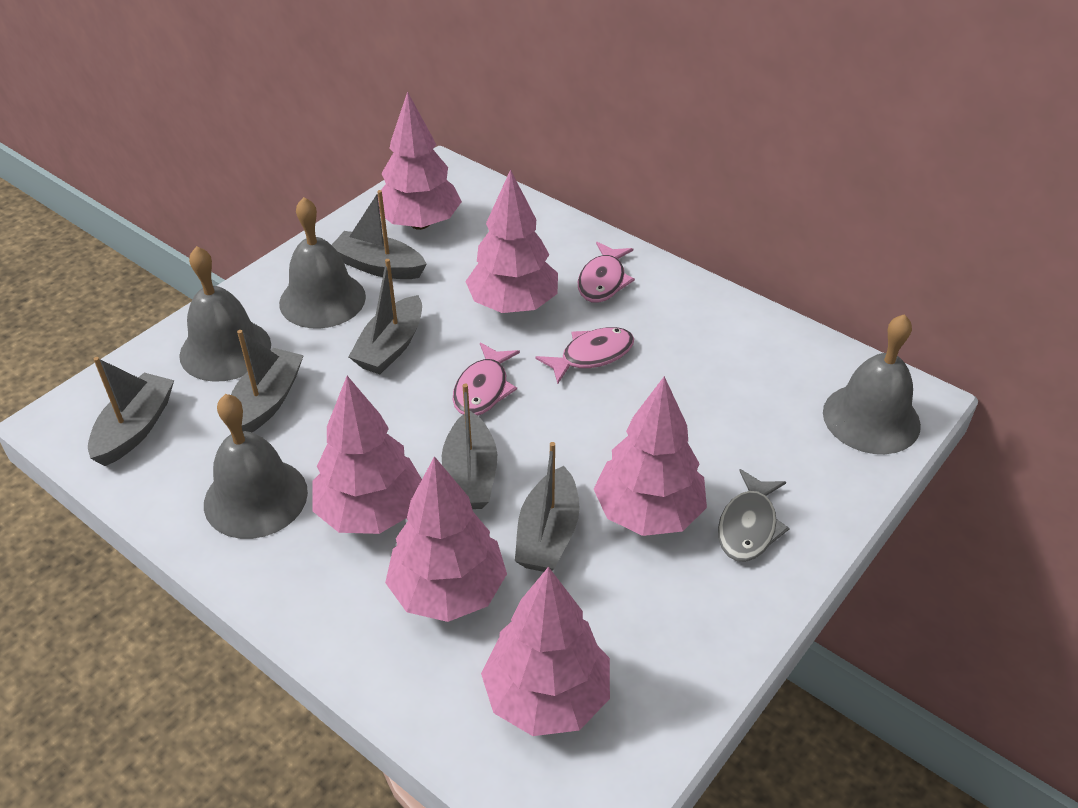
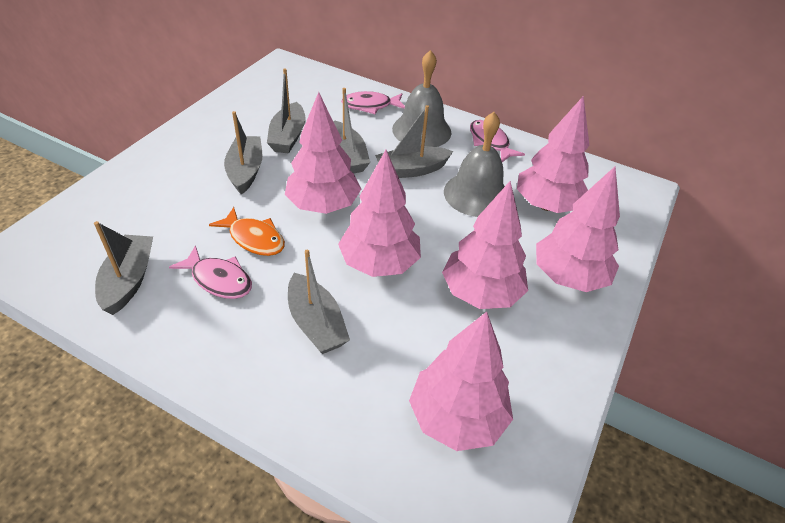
grey bell: 4 -> 2
grey fish: 1 -> 0
orange fish: 0 -> 1

